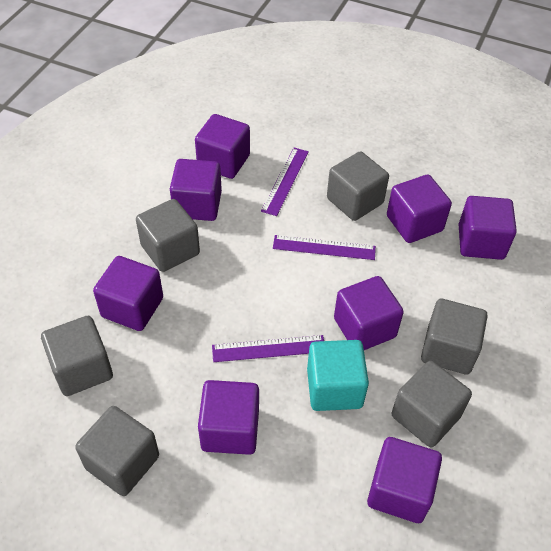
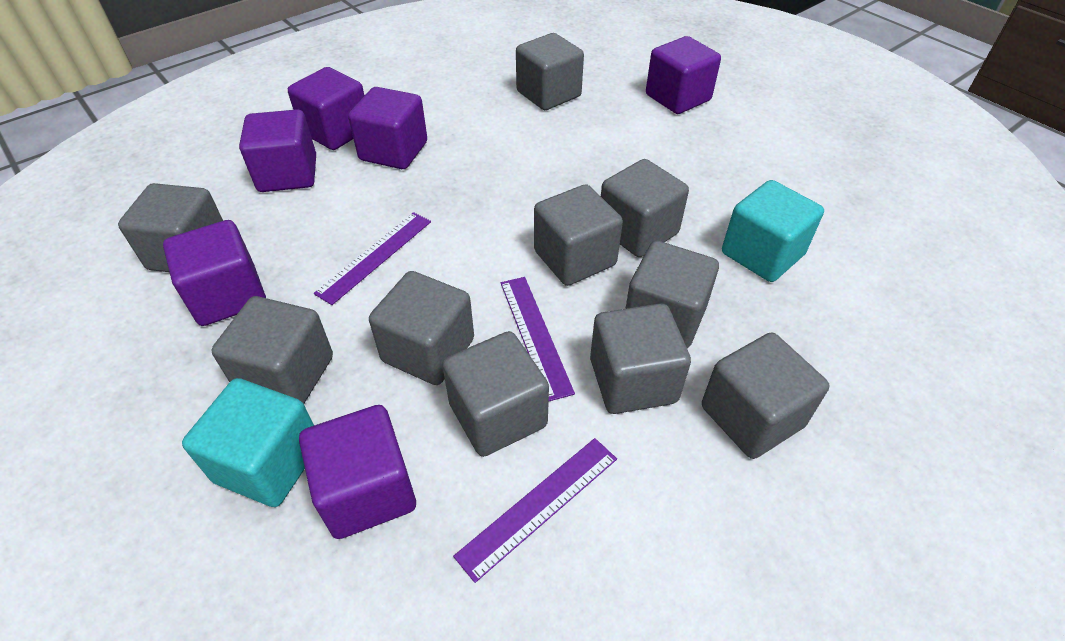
grey cube: 6 -> 10
purple cube: 8 -> 6
turquoise cube: 1 -> 2

